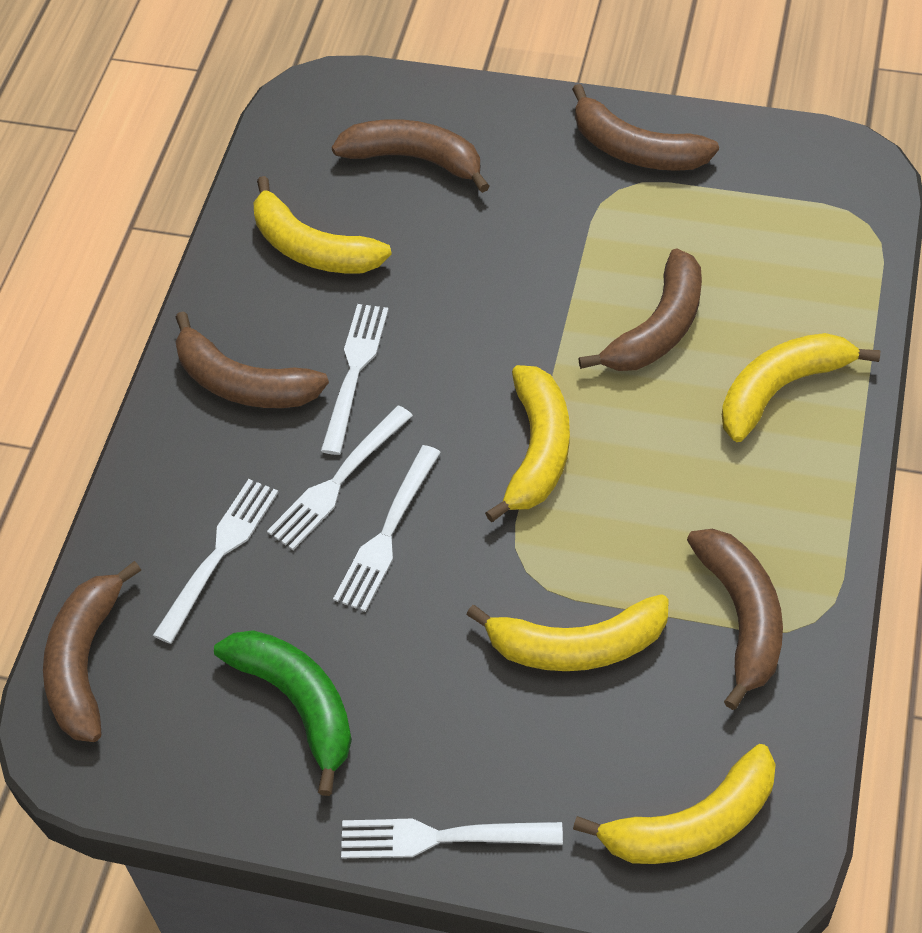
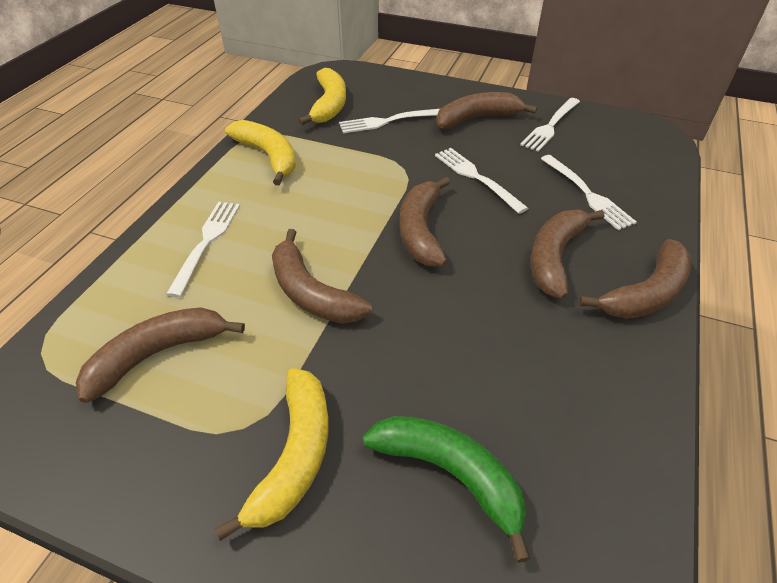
yellow banana: 5 -> 3

